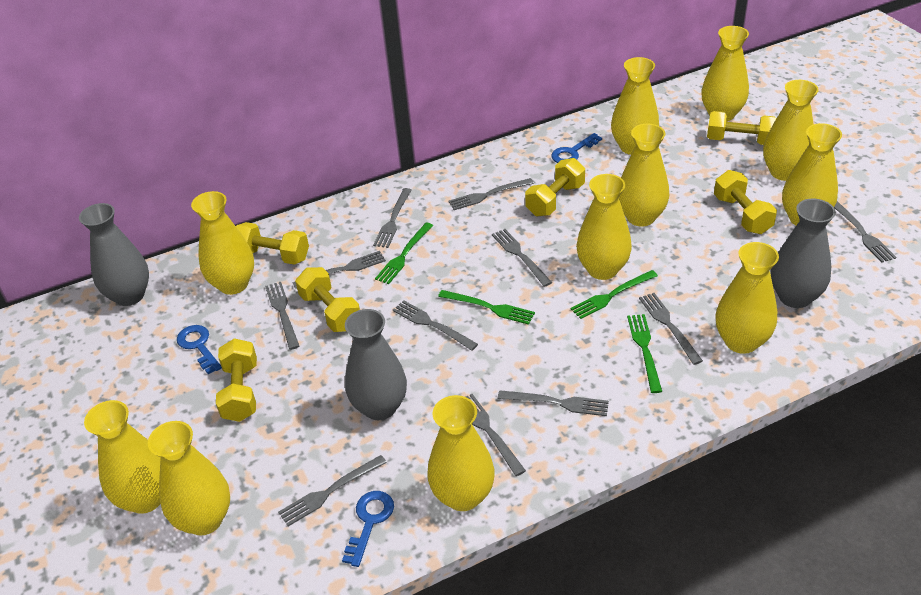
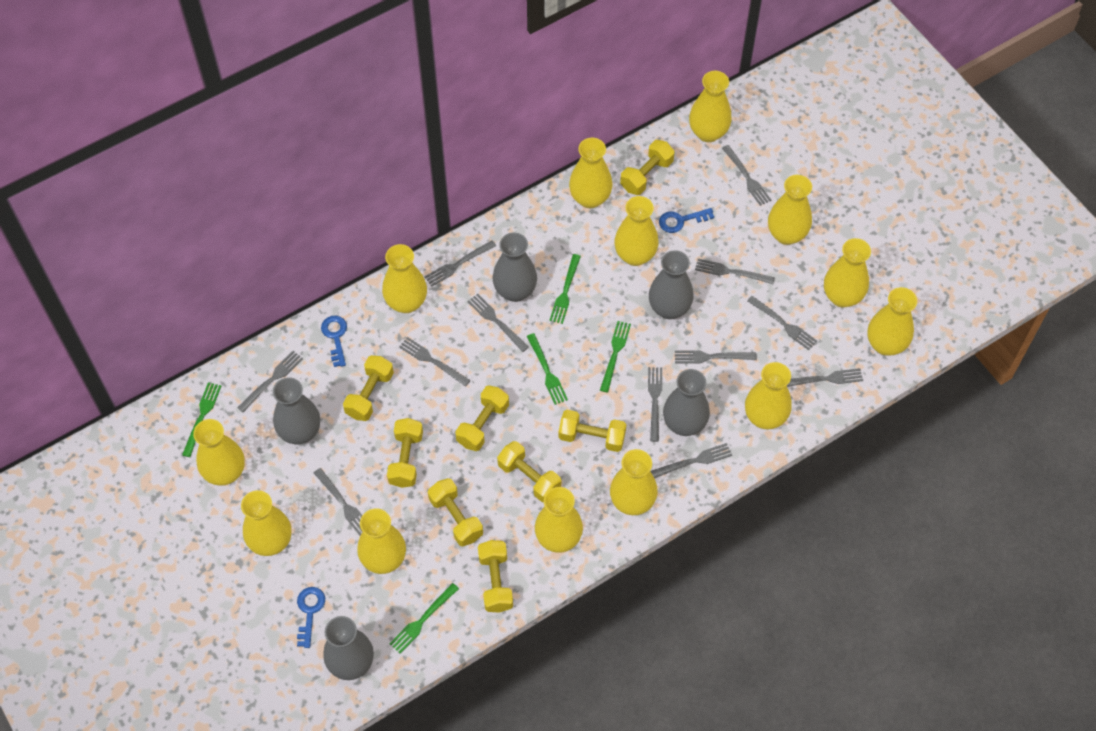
green fork: 4 -> 5
grey fork: 11 -> 12
grey vase: 3 -> 5
yellow dumbbell: 6 -> 8
yellow vase: 11 -> 13

